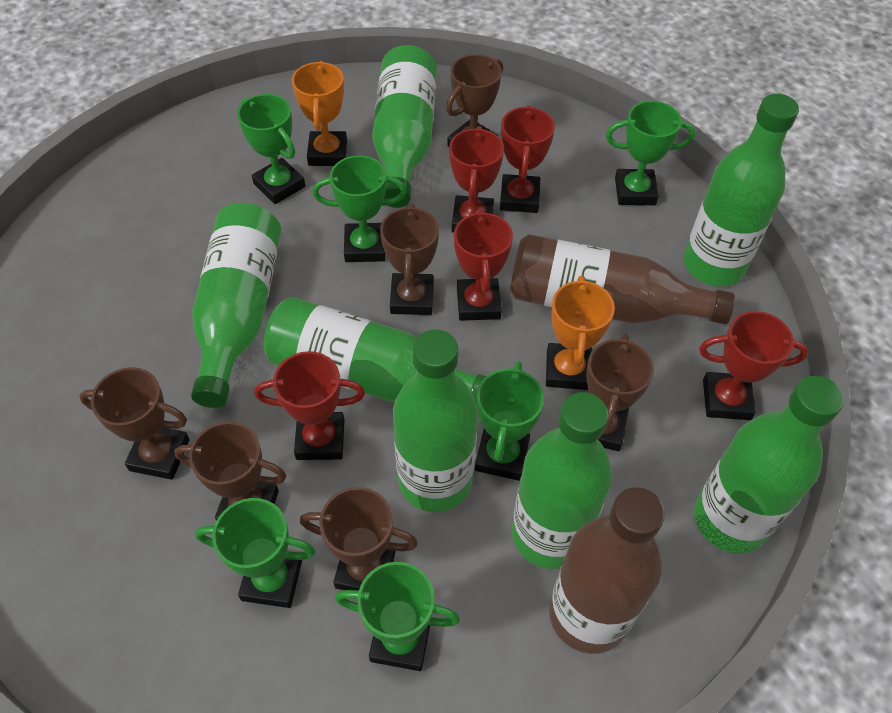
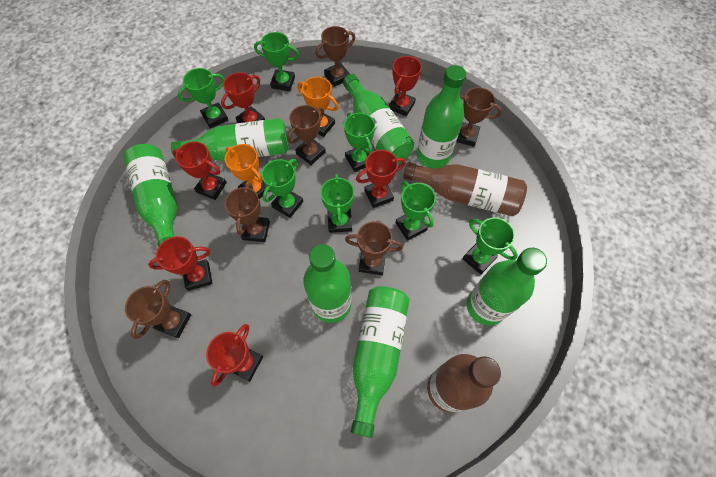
green trophy: 6 -> 7
red trophy: 5 -> 6

